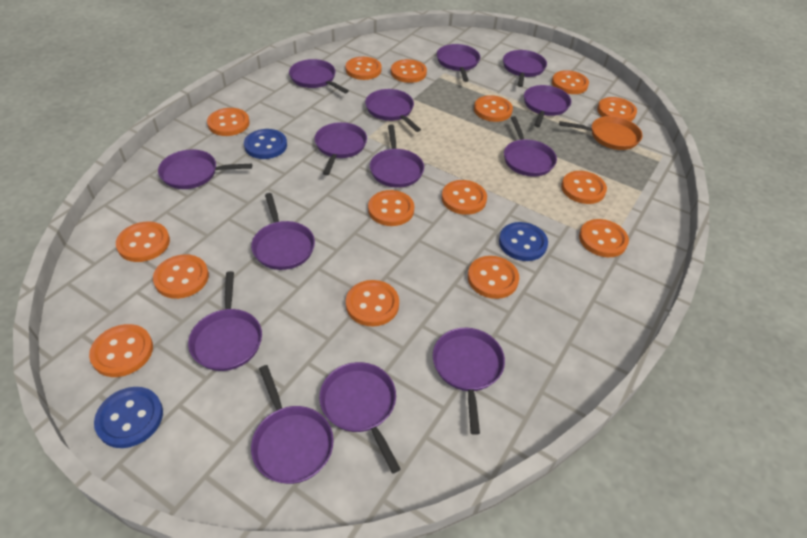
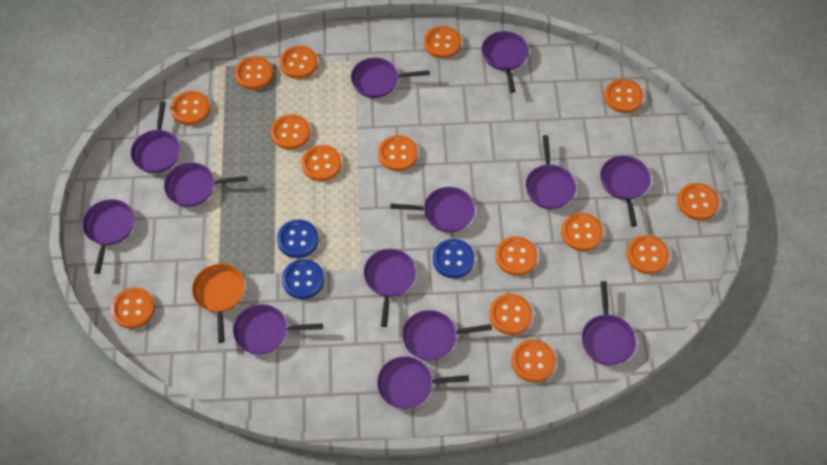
purple pan: 14 -> 13

